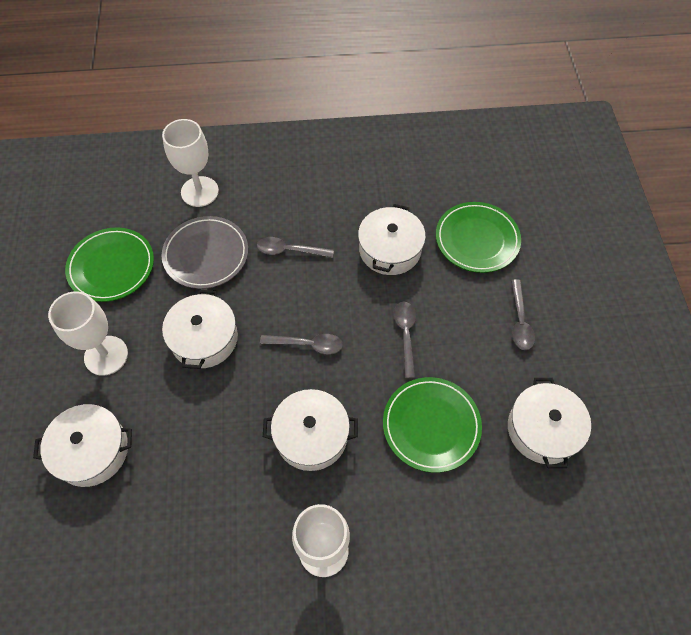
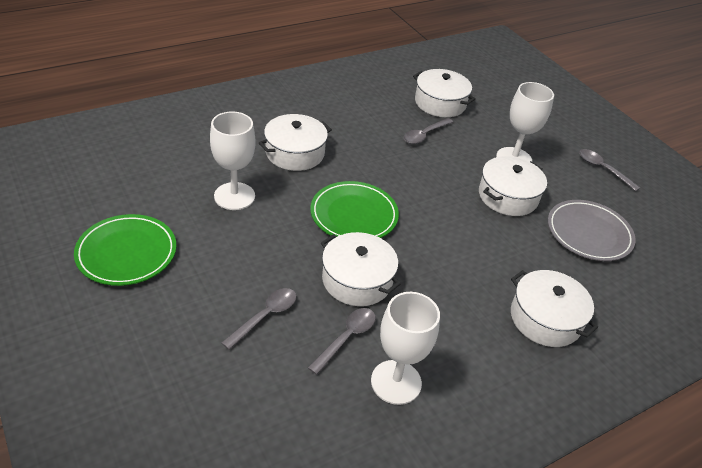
green plate: 3 -> 2

